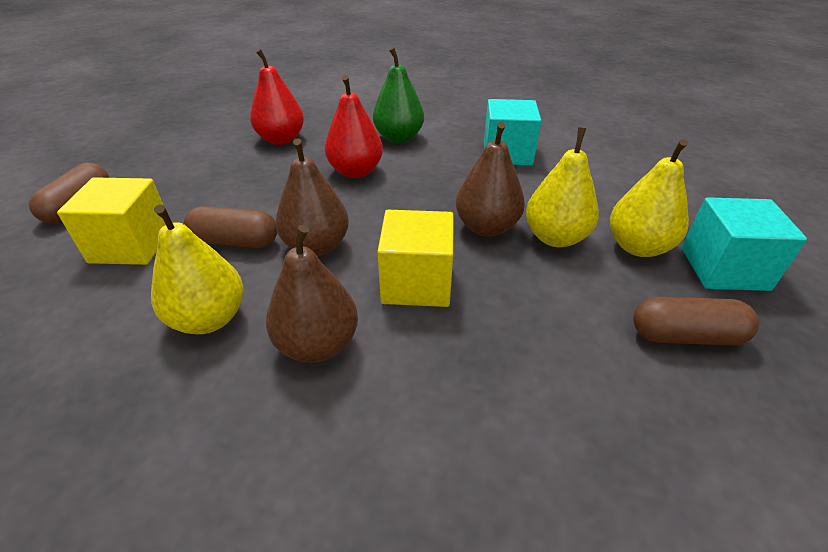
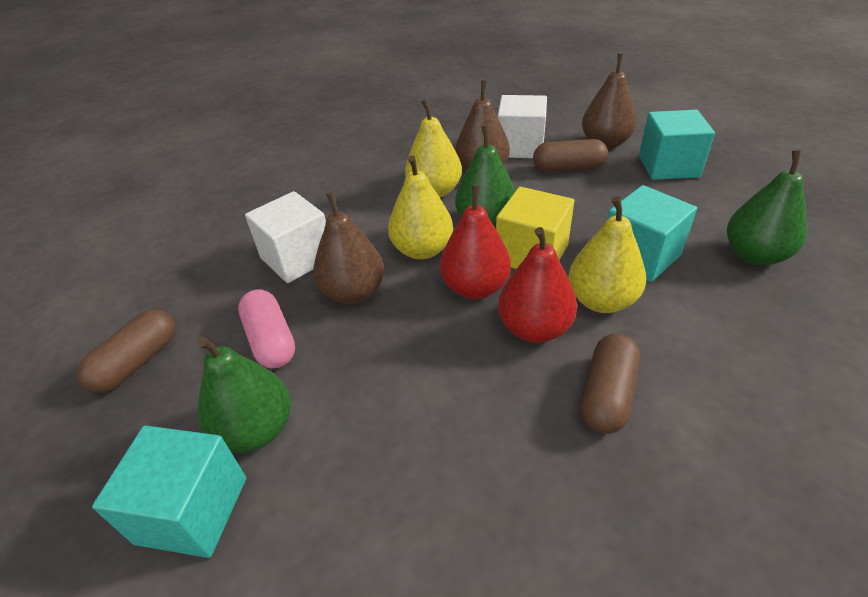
green pear: 1 -> 3
pink capsule: 0 -> 1
turquoise cube: 2 -> 3
white cube: 0 -> 2
yellow cube: 2 -> 1

